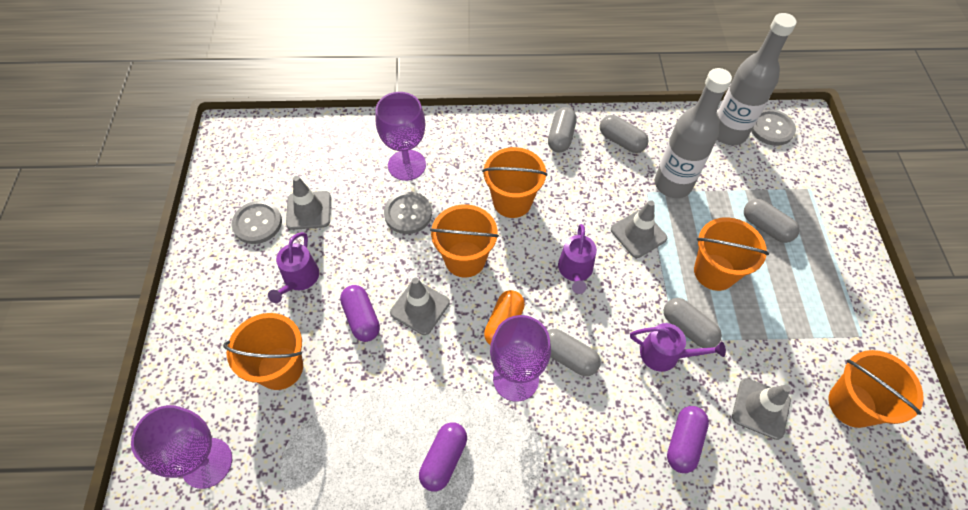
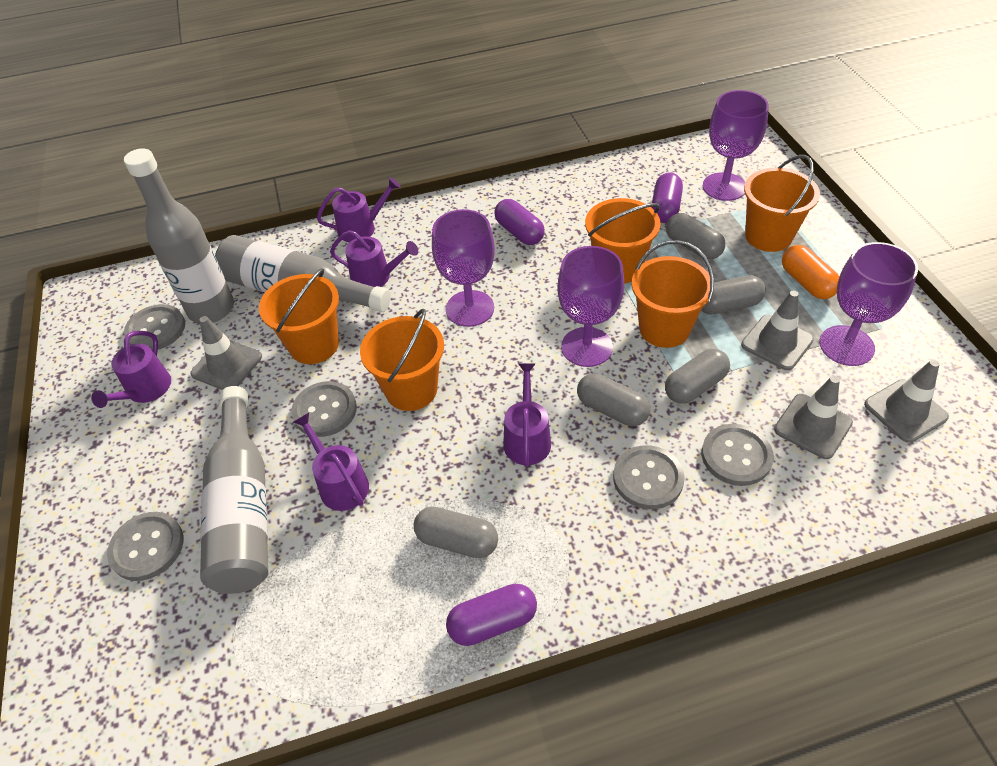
grey bottle: 2 -> 3
grey button: 3 -> 5
purple goblet: 3 -> 4
purple watering can: 3 -> 5

